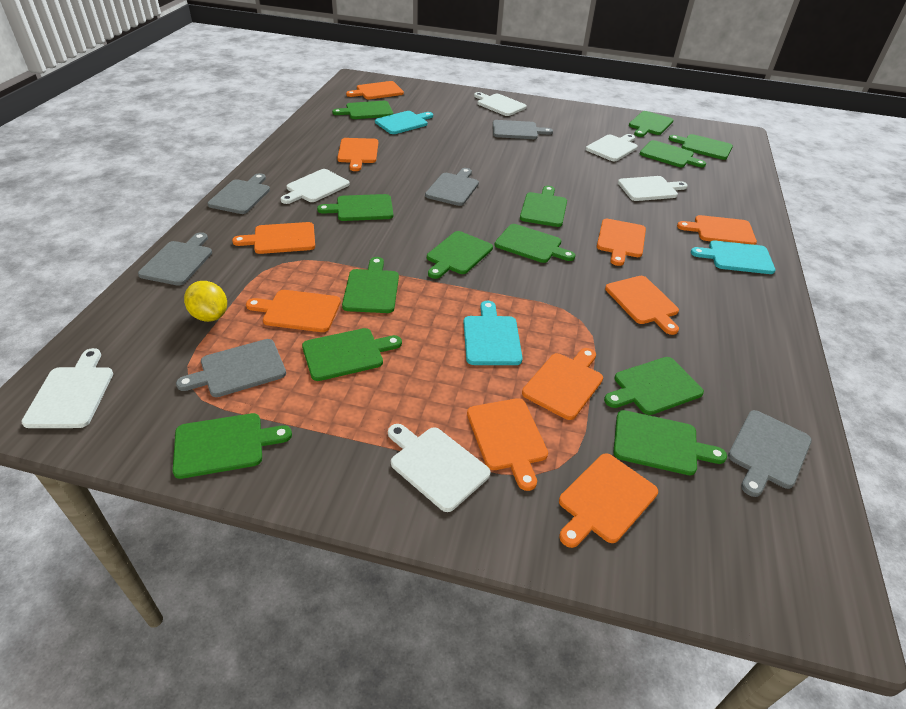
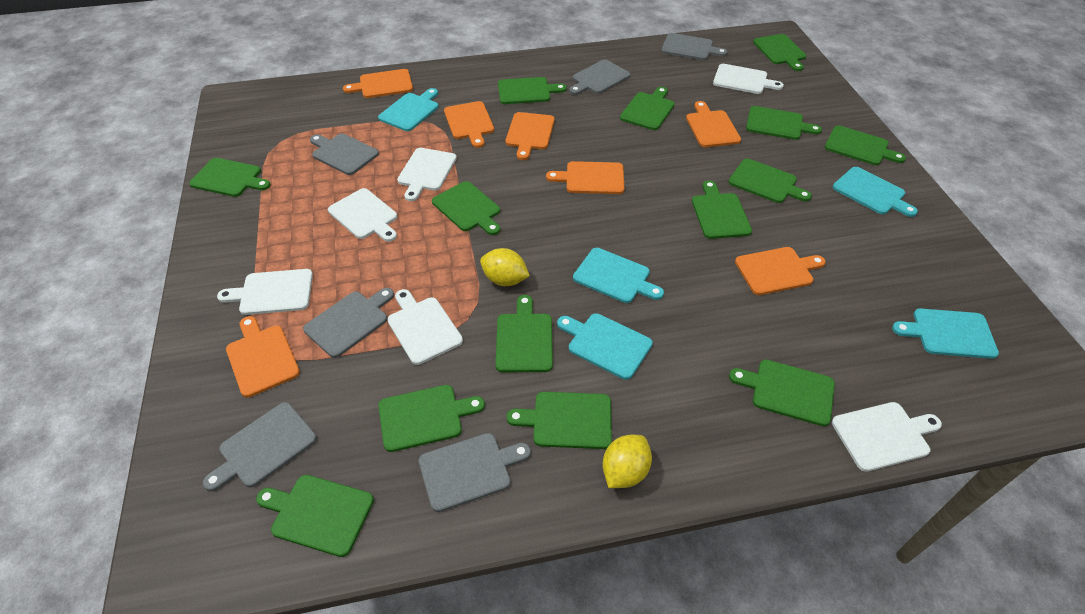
green cutting board: 13 -> 14
orange cutting board: 10 -> 7
turquoise cutting board: 3 -> 5
yellow lemon: 1 -> 2

